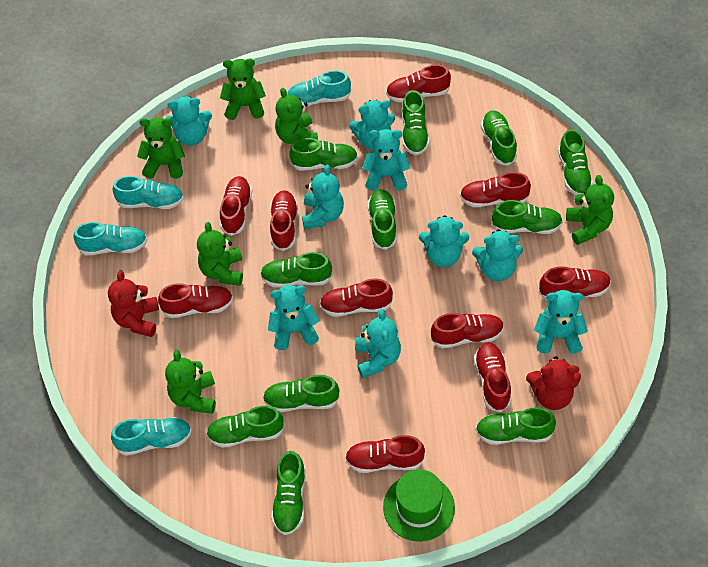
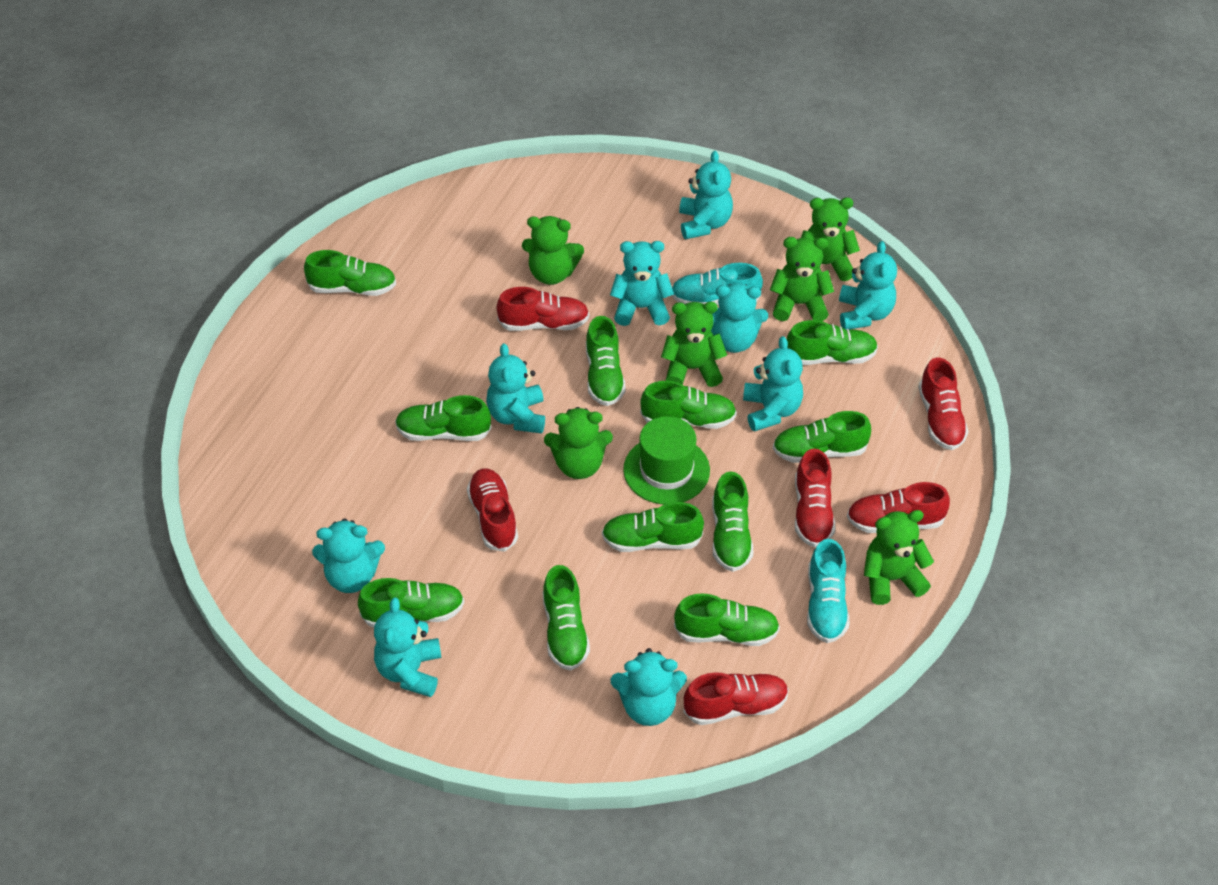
red shoe: 10 -> 6
red teddy bear: 2 -> 0
turquoise shoe: 4 -> 2

